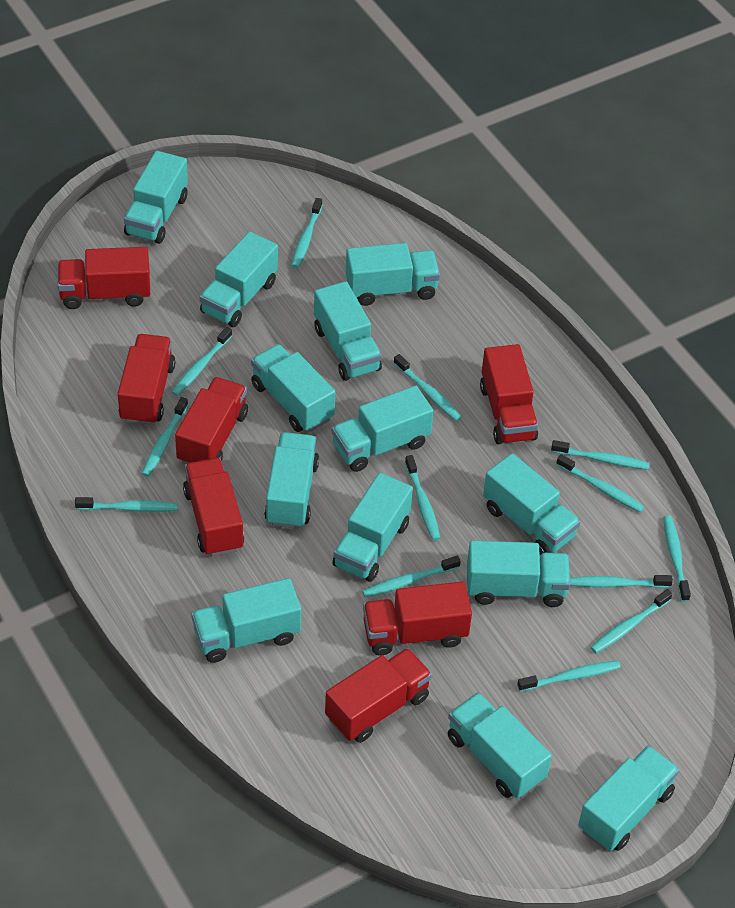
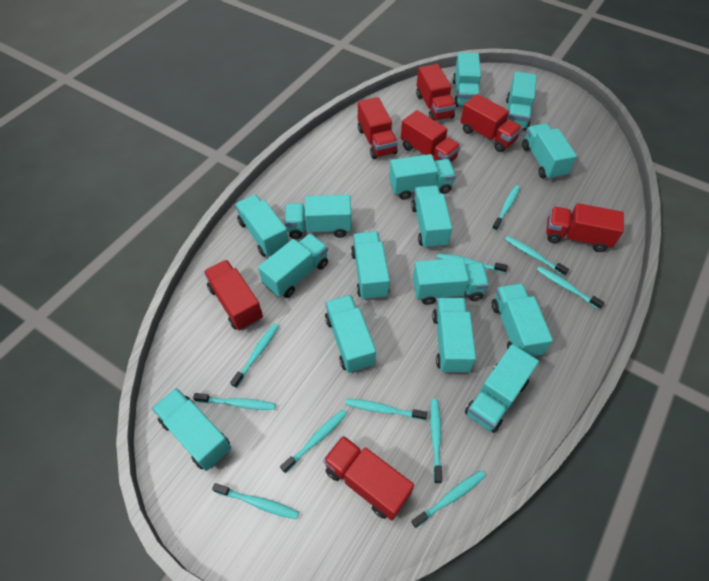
turquoise toothbrush: 13 -> 11
turquoise truck: 13 -> 15

